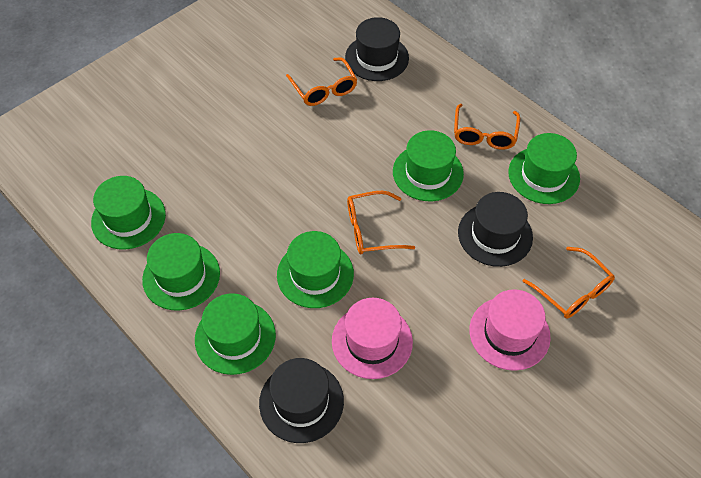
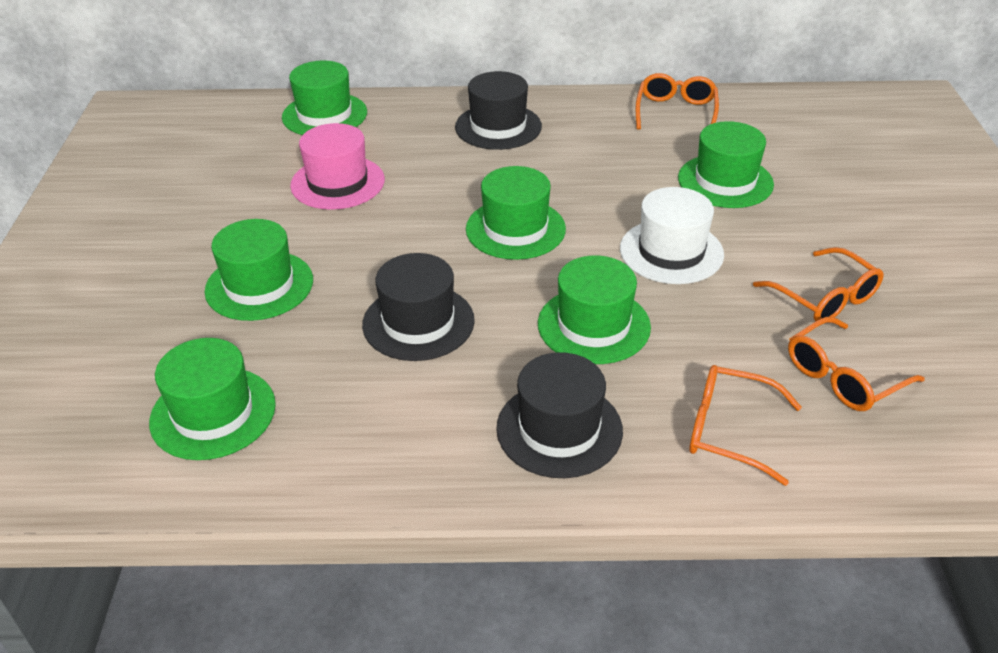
pink hat: 2 -> 1
white hat: 0 -> 1

